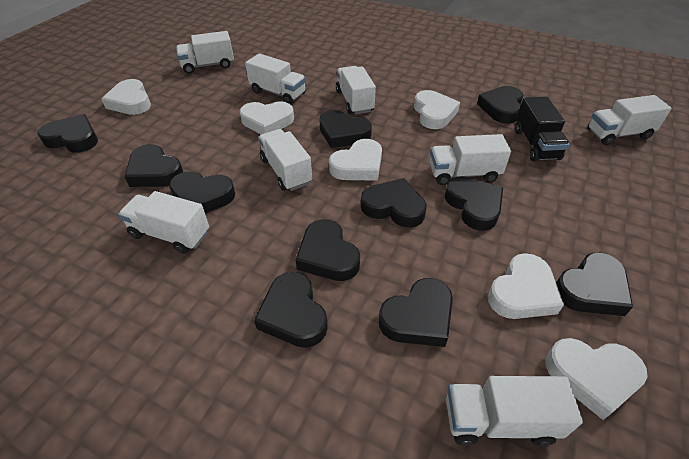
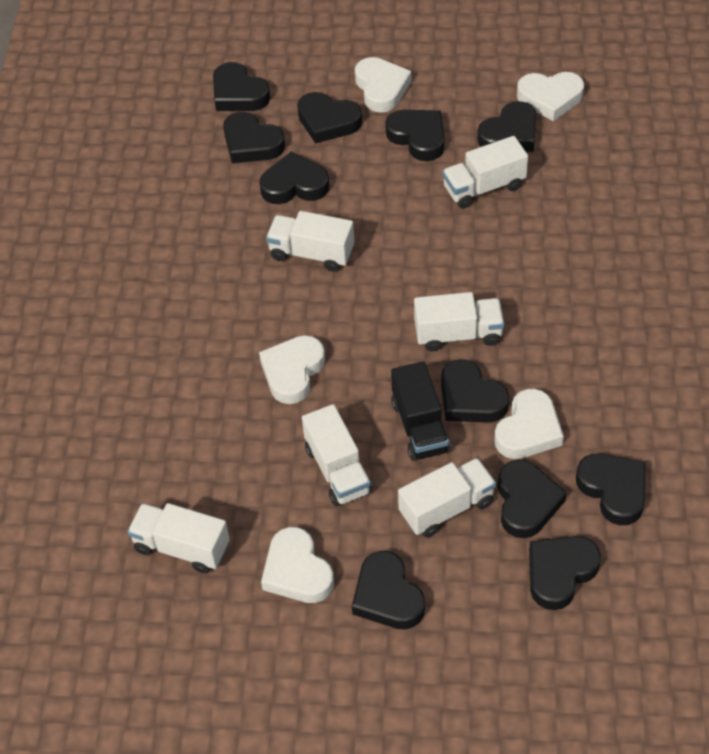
white heart: 6 -> 5
white truck: 8 -> 6

